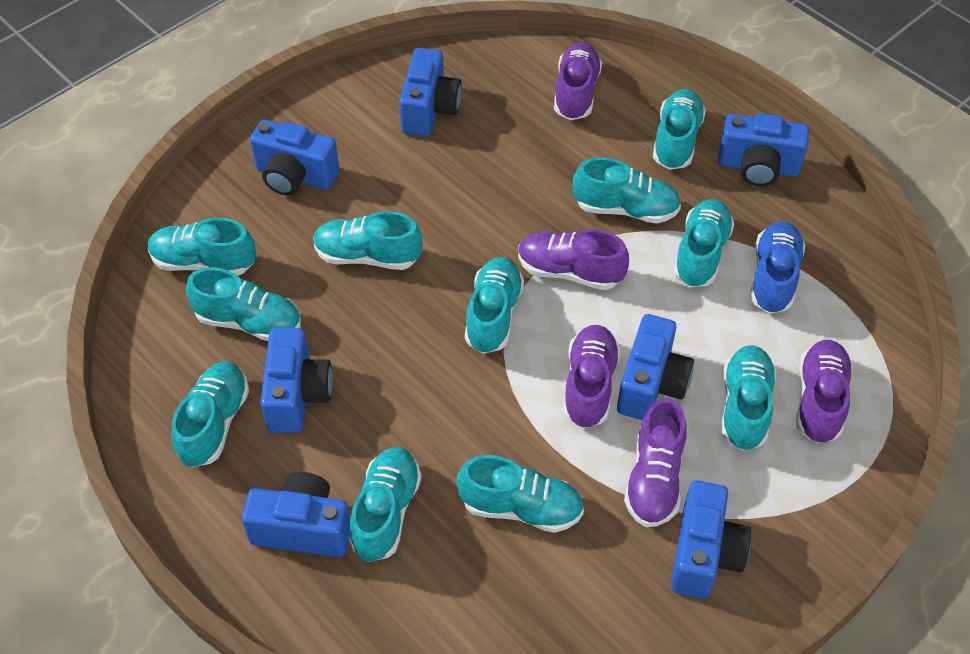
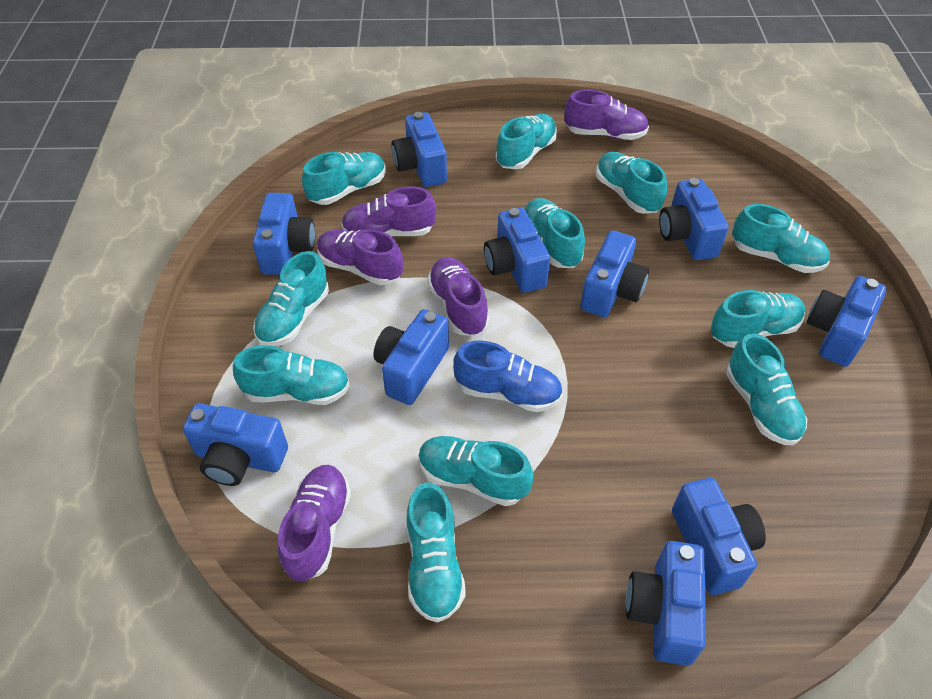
blue camera: 7 -> 10

